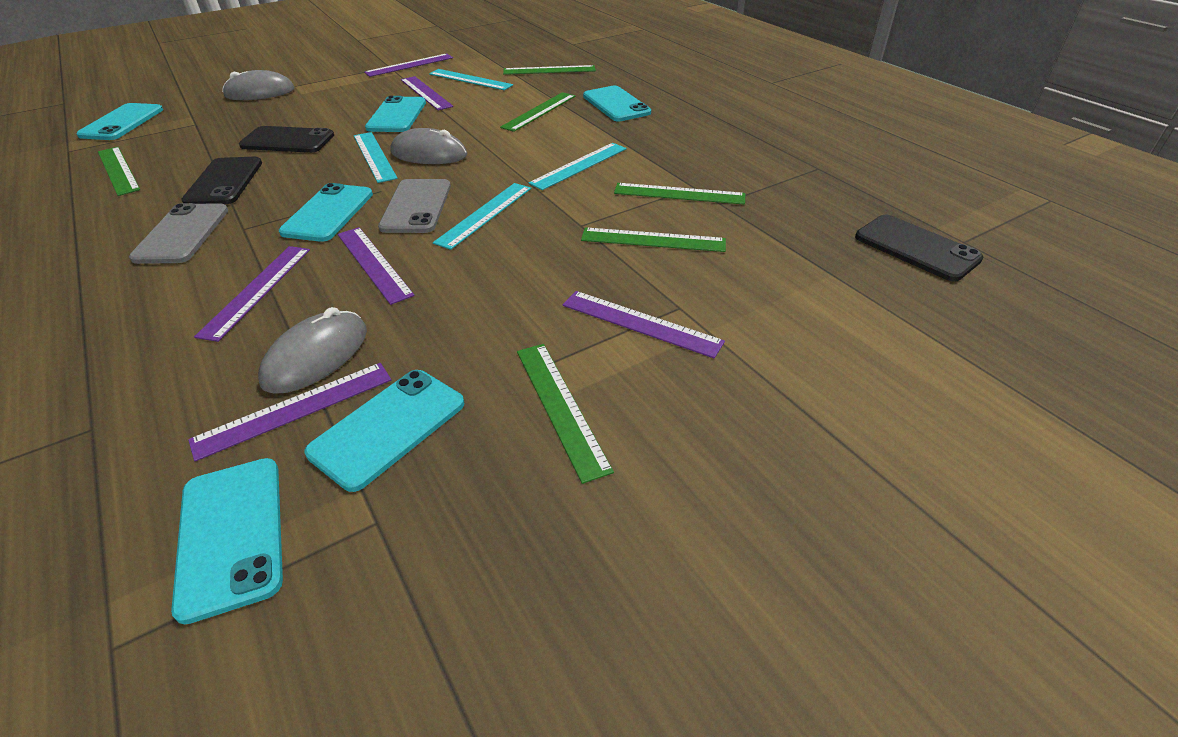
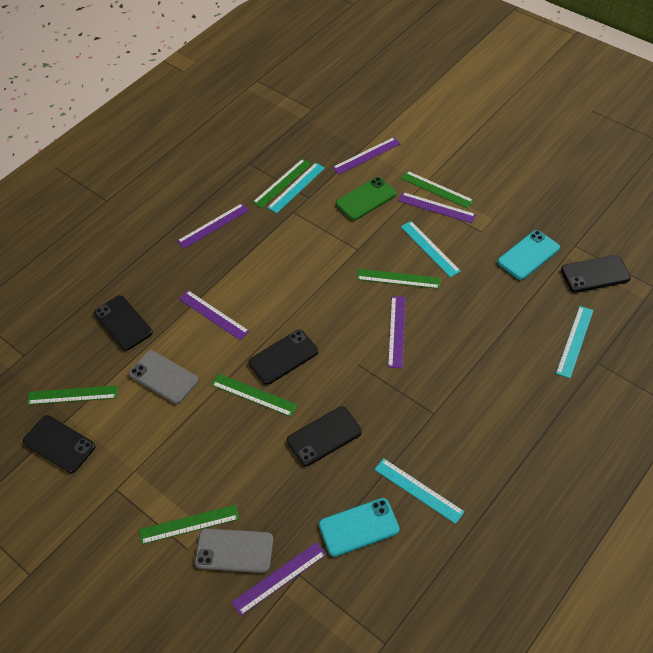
black phone: 3 -> 5
green phone: 0 -> 1
grey mouse: 3 -> 0
turquoise phone: 6 -> 2

